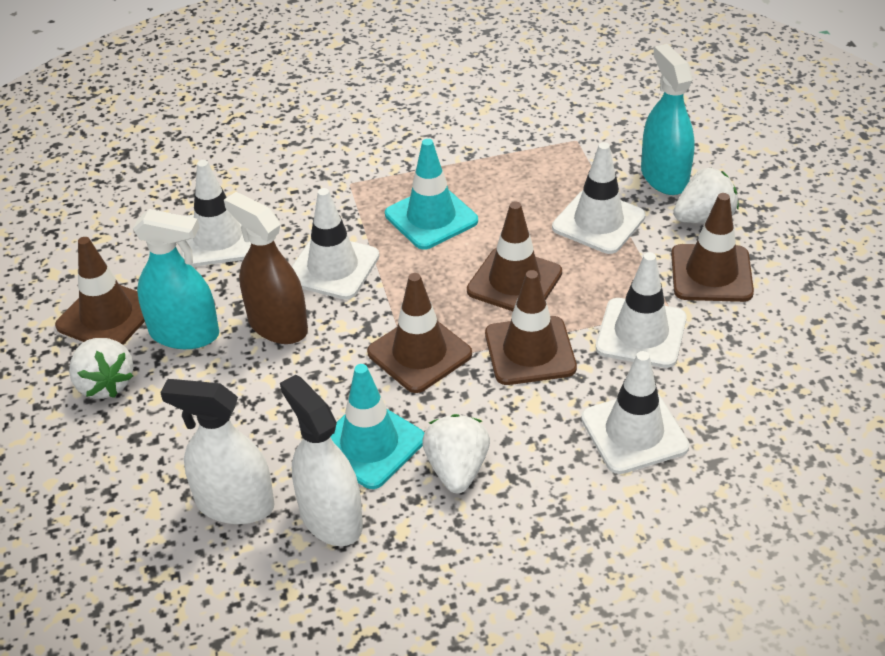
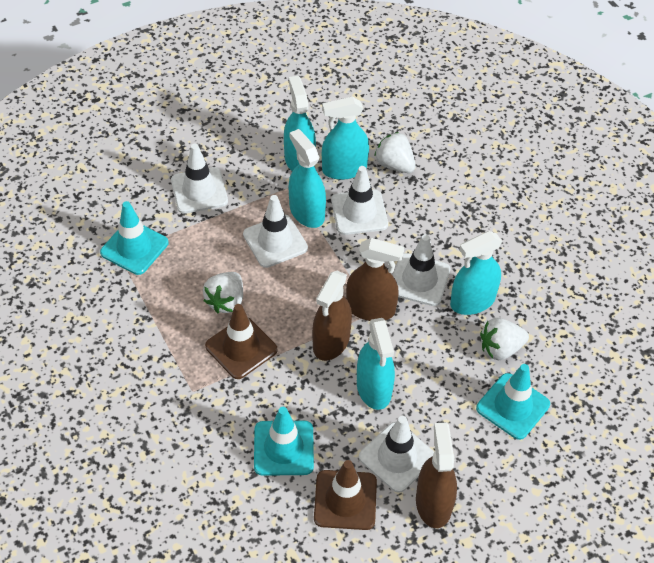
brown spray bottle: 1 -> 3
brown traffic cone: 5 -> 2
turquoise spray bottle: 2 -> 5
turquoise traffic cone: 2 -> 3
white spray bottle: 2 -> 0

